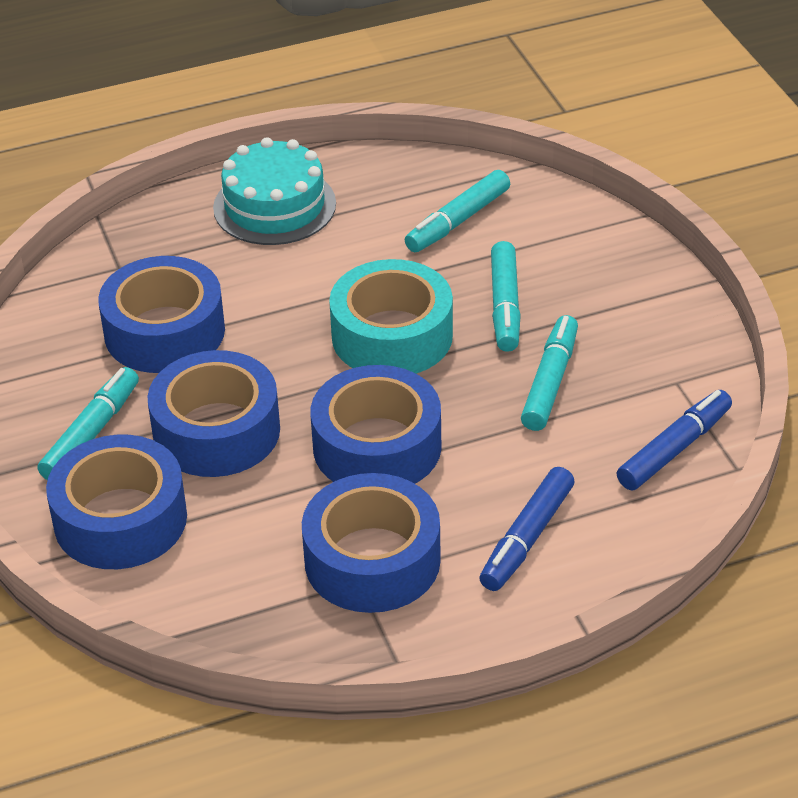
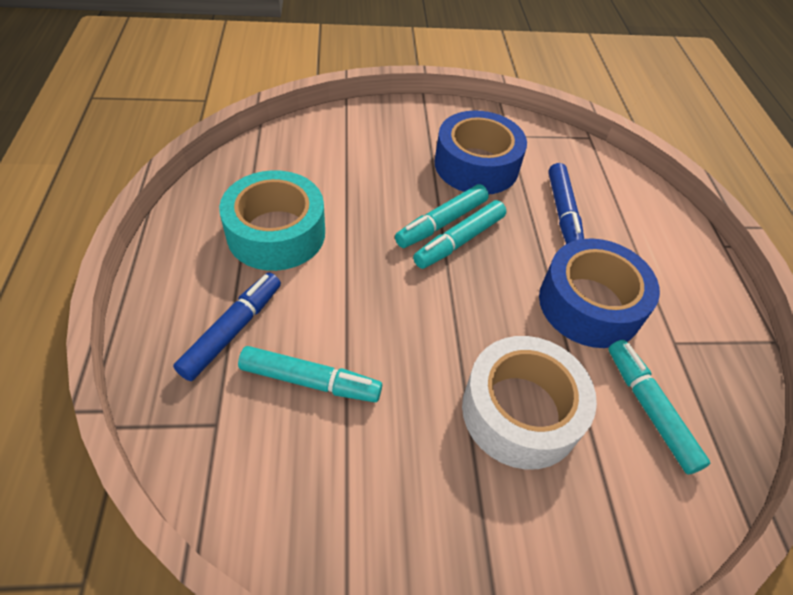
blue tape: 5 -> 2
turquoise cake: 1 -> 0
white tape: 0 -> 1

